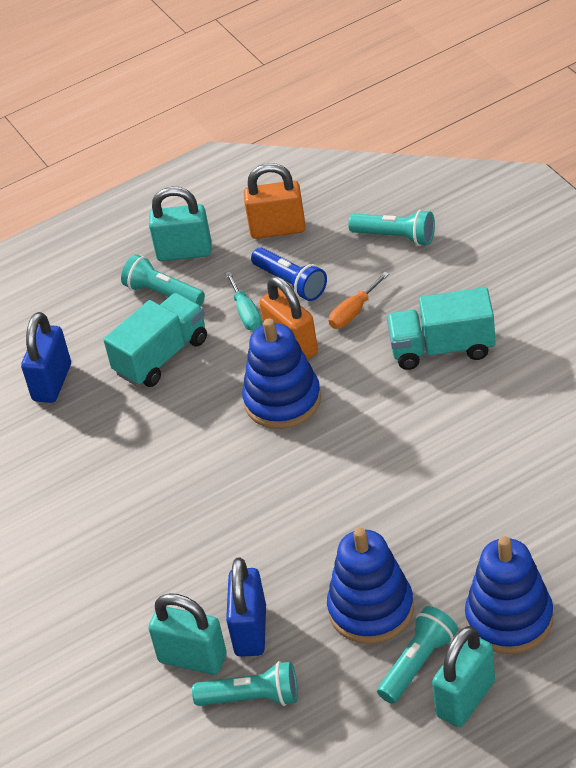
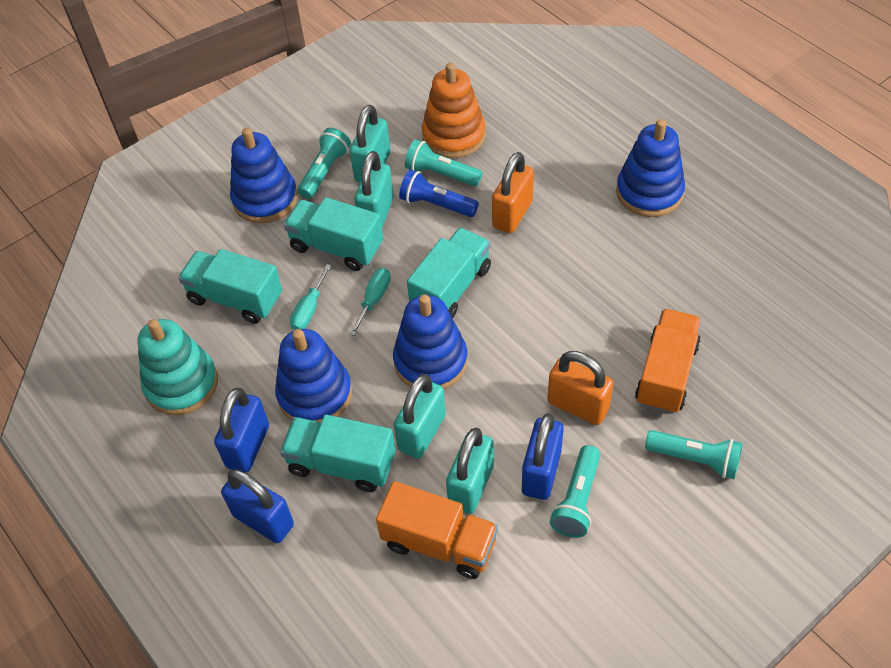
blue padlock: 2 -> 3
blue stacking toy: 3 -> 4
orange screwdriver: 1 -> 0
orange stacking toy: 0 -> 1
orange truck: 0 -> 2
turquoise padlock: 3 -> 4
turquoise screwdriver: 1 -> 2
turquoise stacking toy: 0 -> 1
turquoise truck: 2 -> 4

